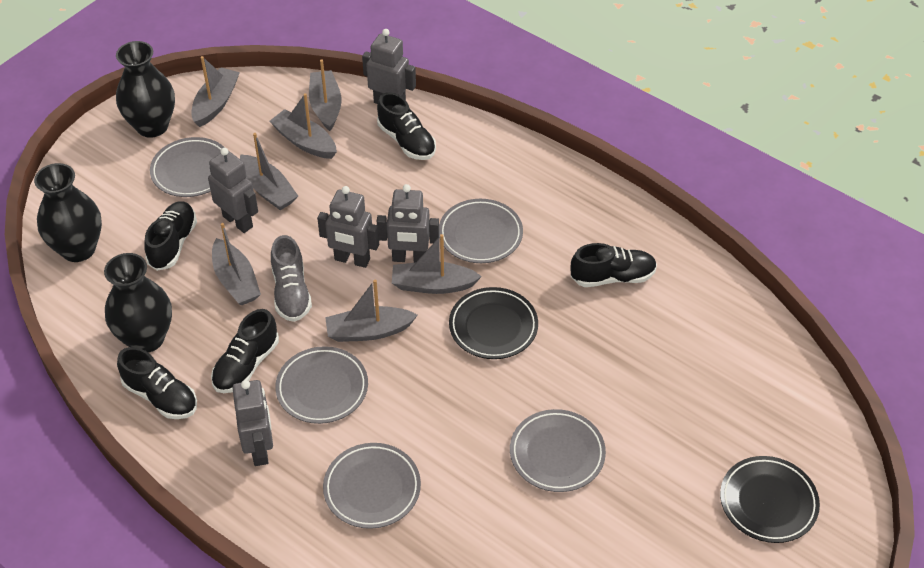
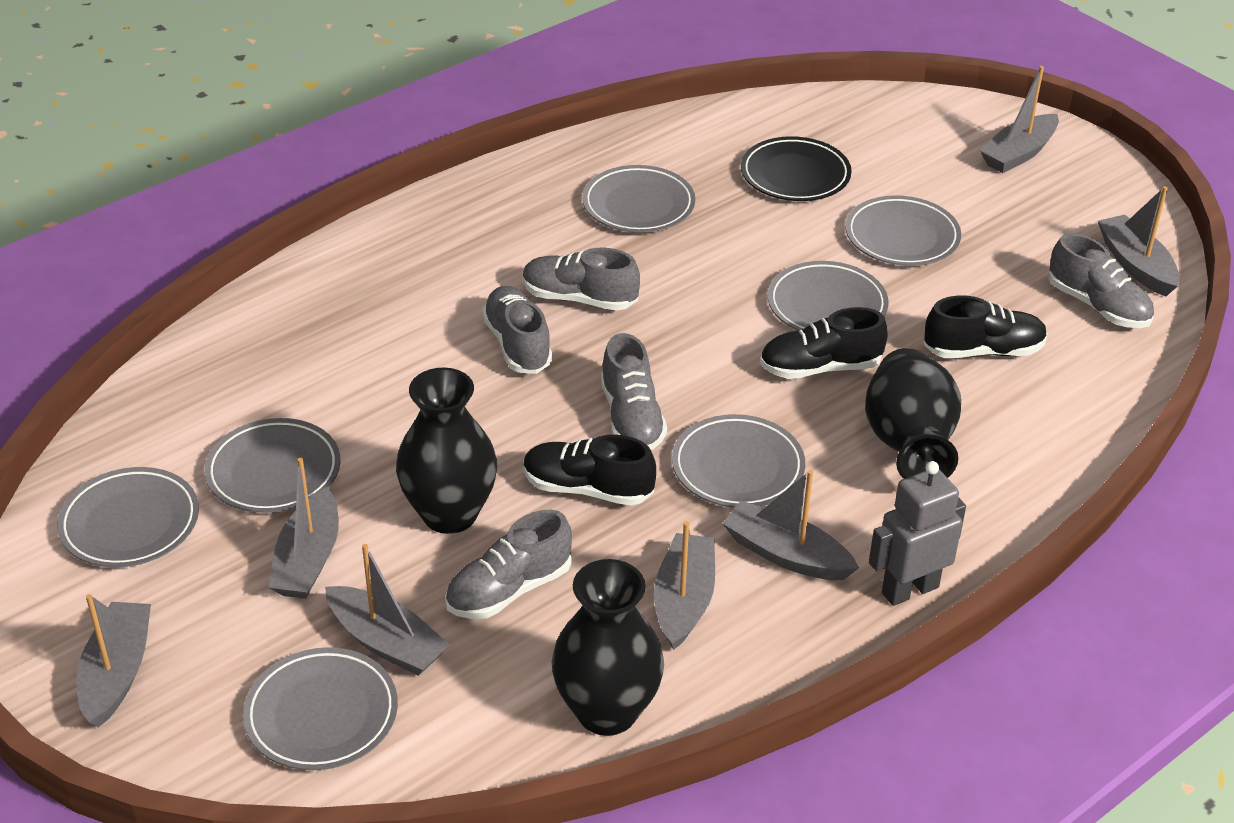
black plate: 2 -> 1
black shoe: 5 -> 3
grey plate: 5 -> 7
grey robot: 5 -> 1
grey shoe: 1 -> 5

